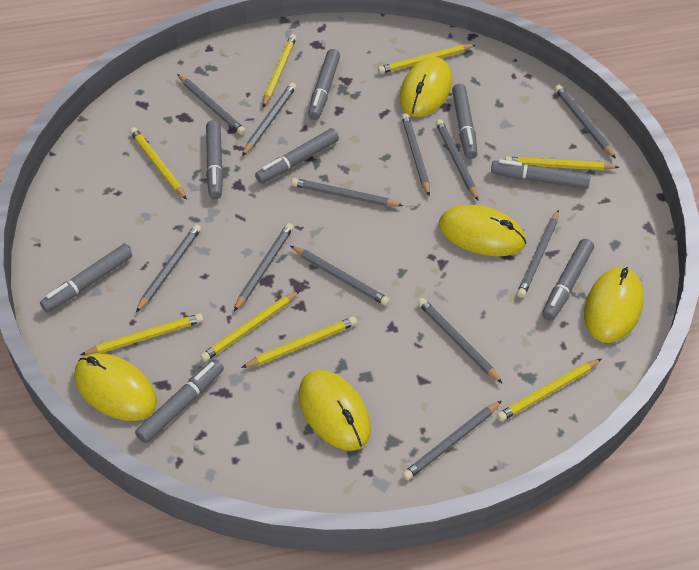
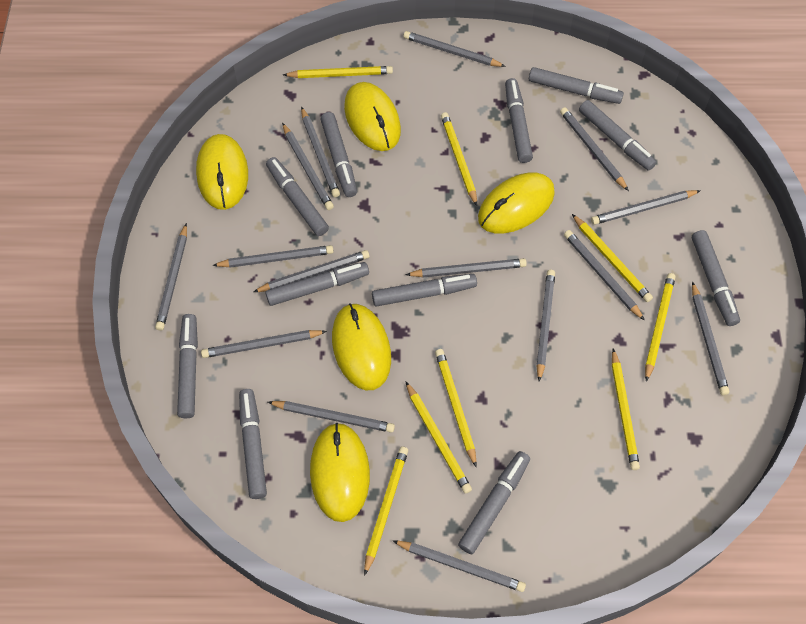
grey marker: 8 -> 11
grey pencil: 12 -> 15

